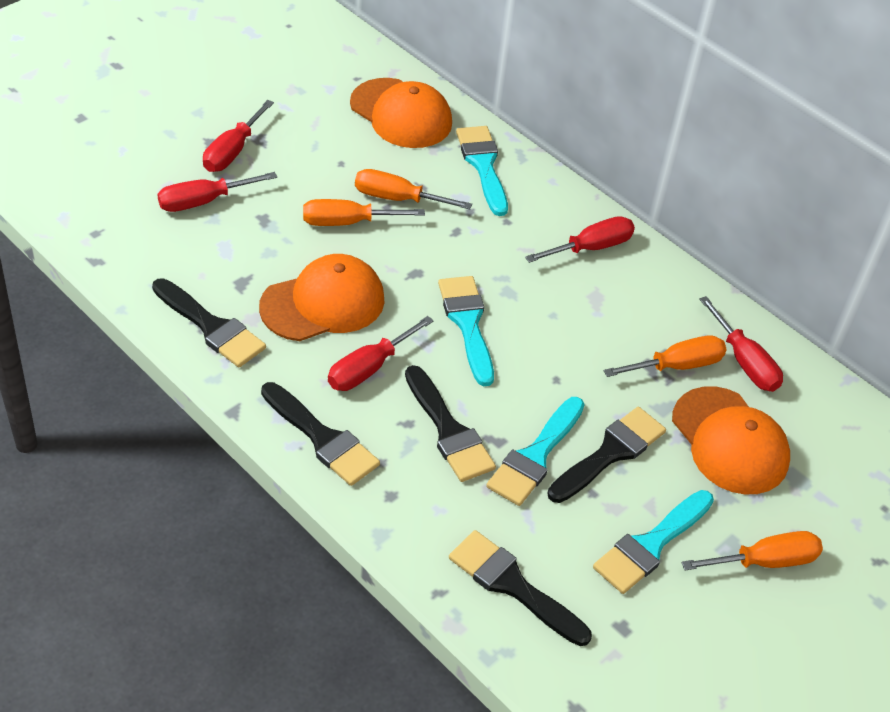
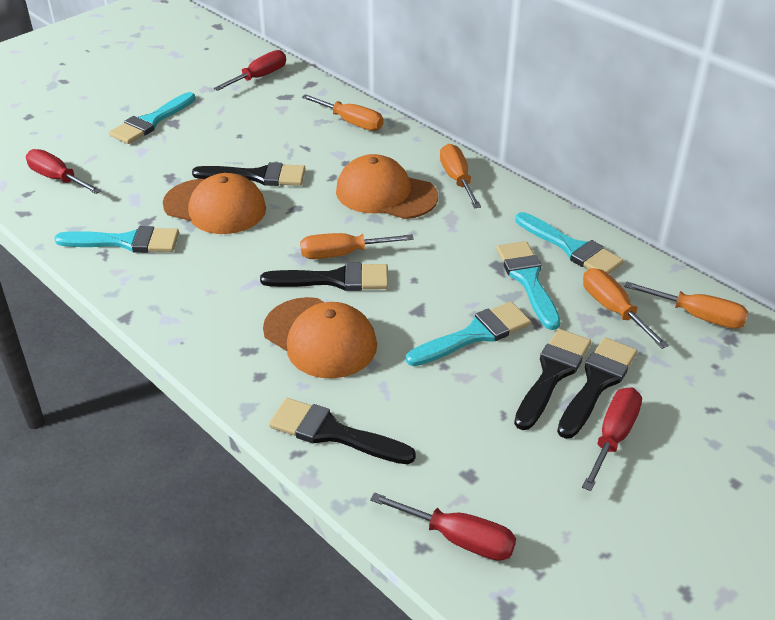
orange screwdriver: 4 -> 5
red screwdriver: 5 -> 4
turquoise brush: 4 -> 5

